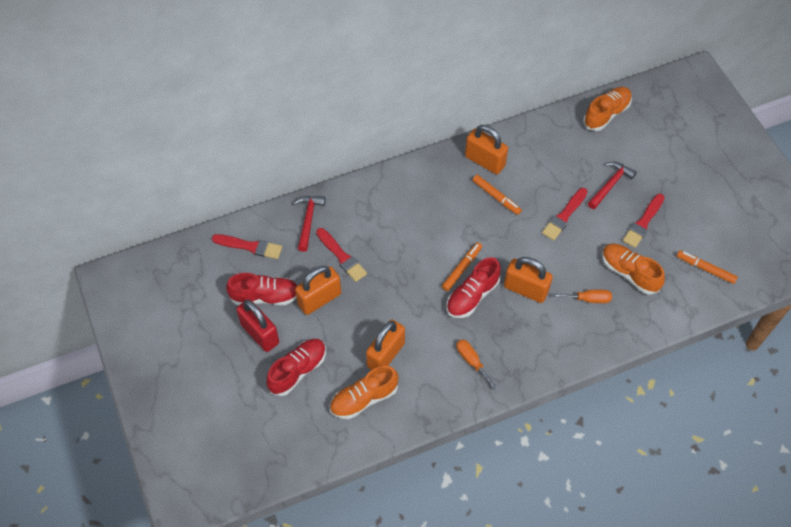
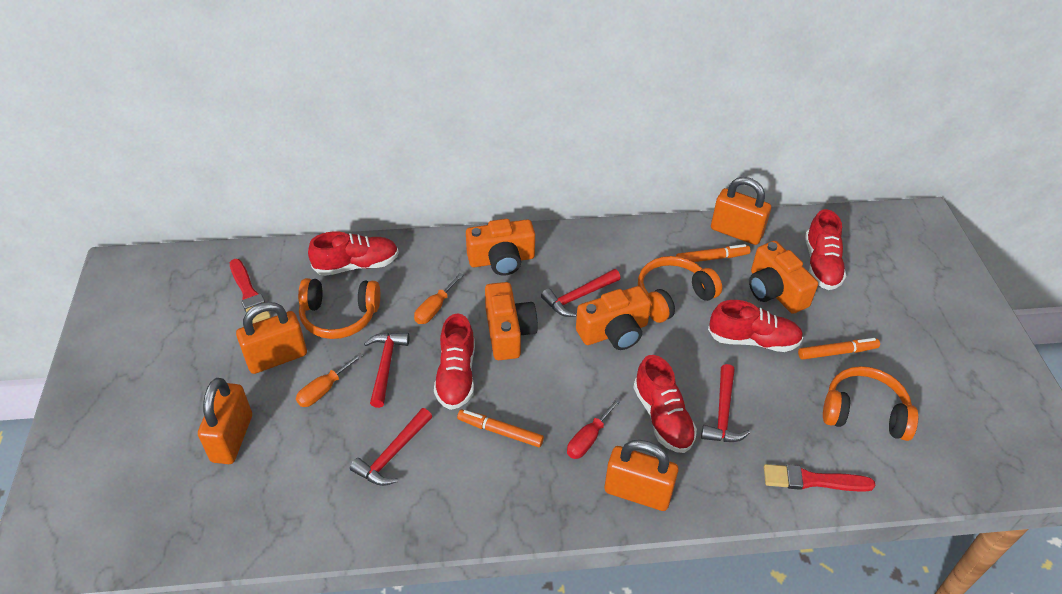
orange camera: 0 -> 4
orange headphones: 0 -> 3
orange shoe: 3 -> 0
red brush: 4 -> 2
red hammer: 2 -> 4
red padlock: 1 -> 0
red screwdriver: 0 -> 1
red shoe: 3 -> 5

